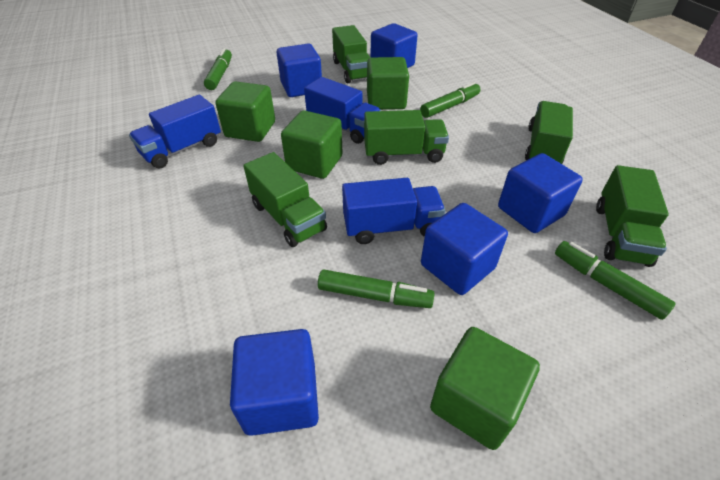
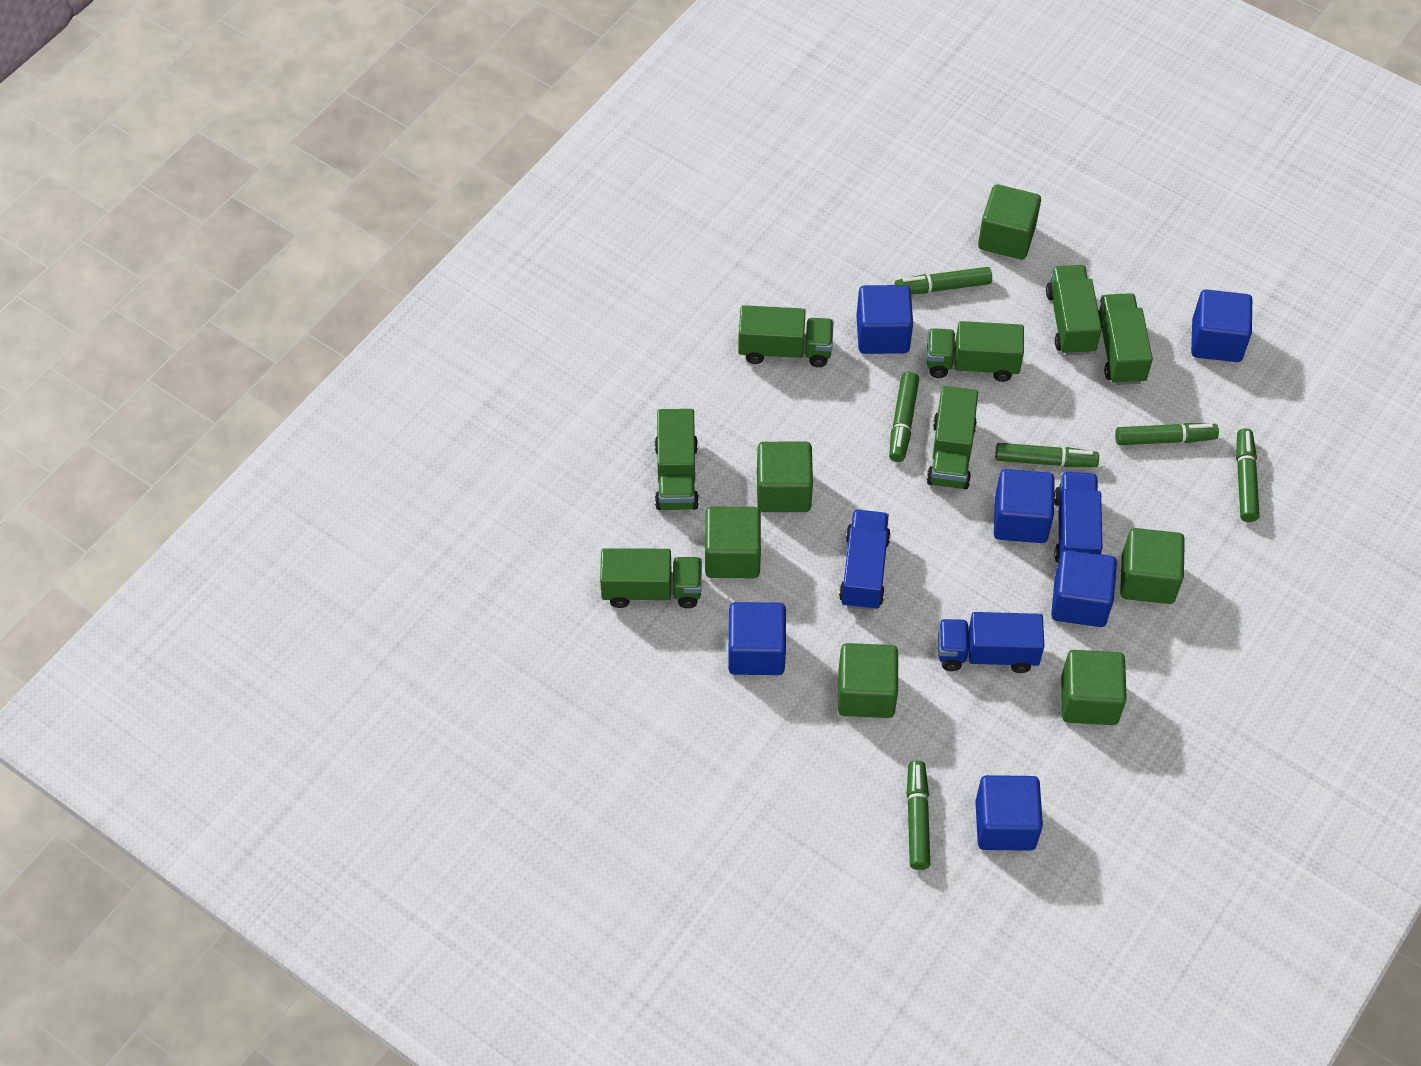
blue cube: 5 -> 6
green cube: 4 -> 6
green marker: 4 -> 6
green truck: 5 -> 7

